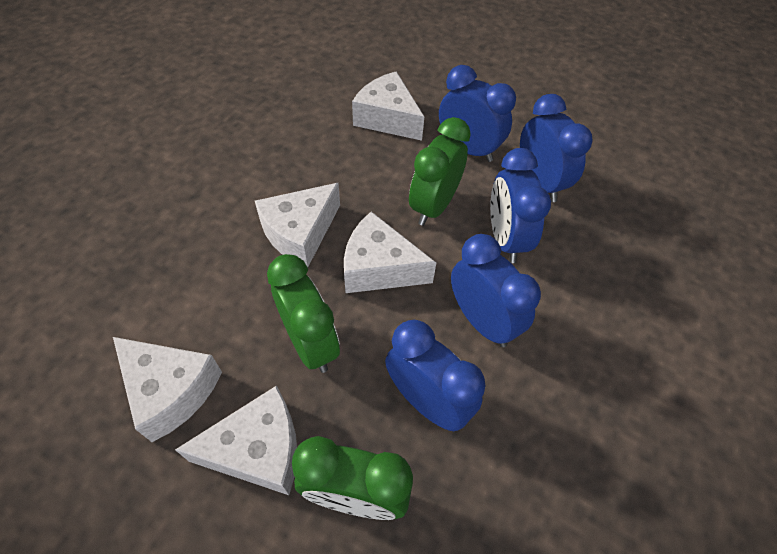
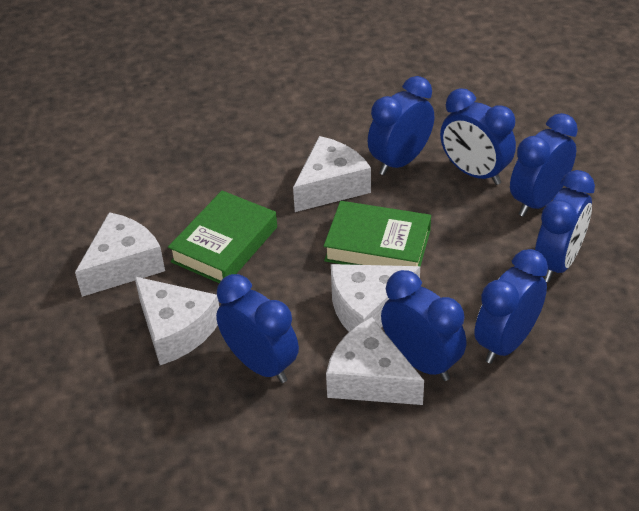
blue clock: 5 -> 7
green book: 0 -> 2
green clock: 3 -> 0

